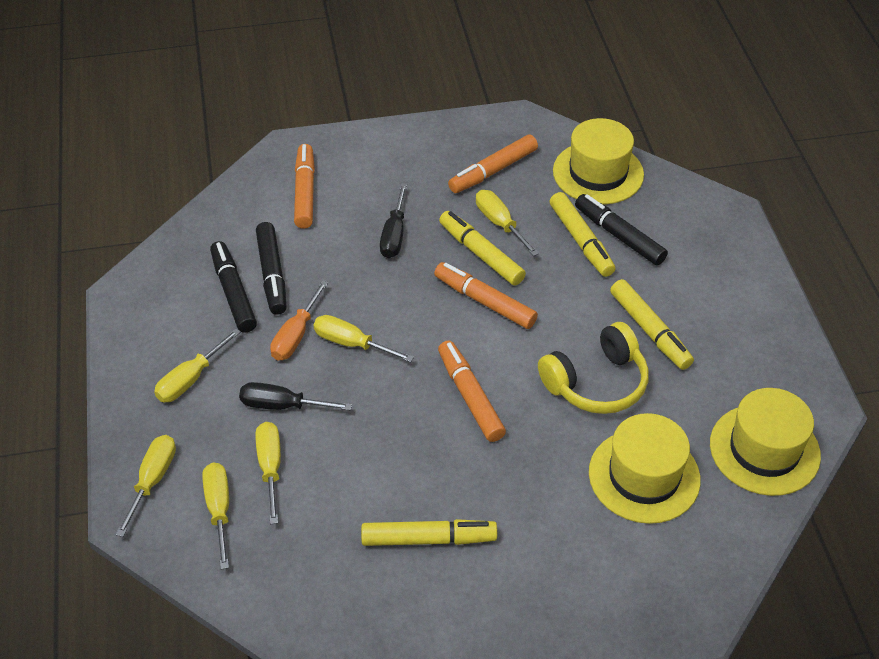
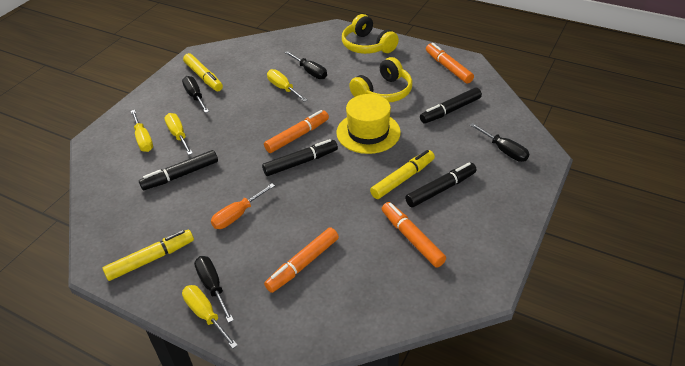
black marker: 3 -> 4
black screwdriver: 2 -> 4
yellow hat: 3 -> 1
yellow headphones: 1 -> 2
yellow marker: 4 -> 3
yellow screwdriver: 6 -> 4

